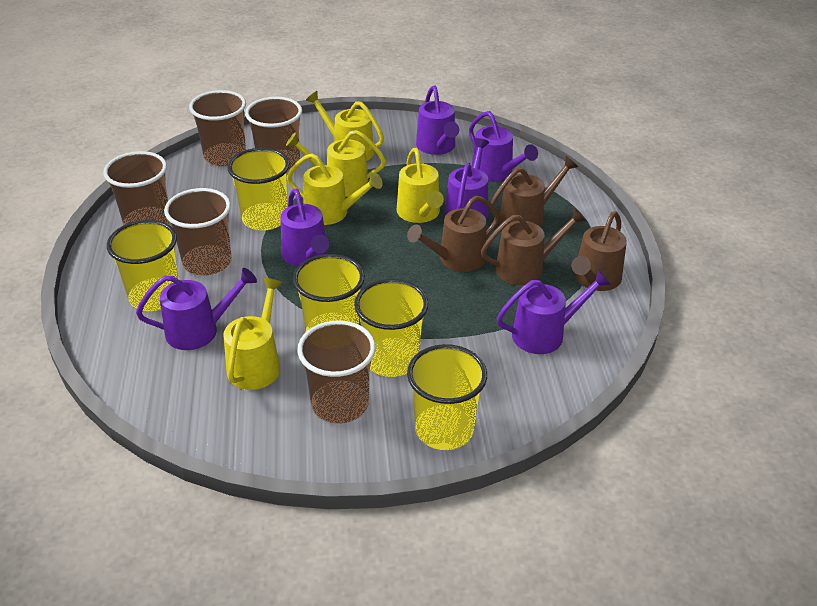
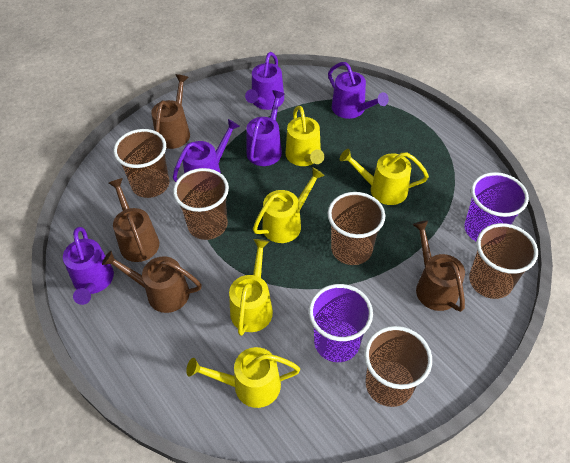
purple cup: 0 -> 2
purple watering can: 6 -> 5
yellow cup: 5 -> 0

